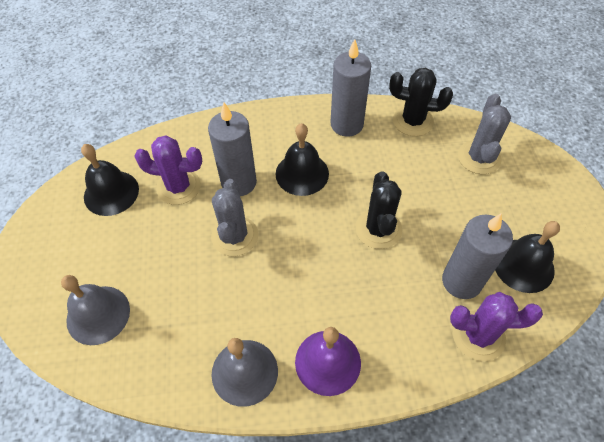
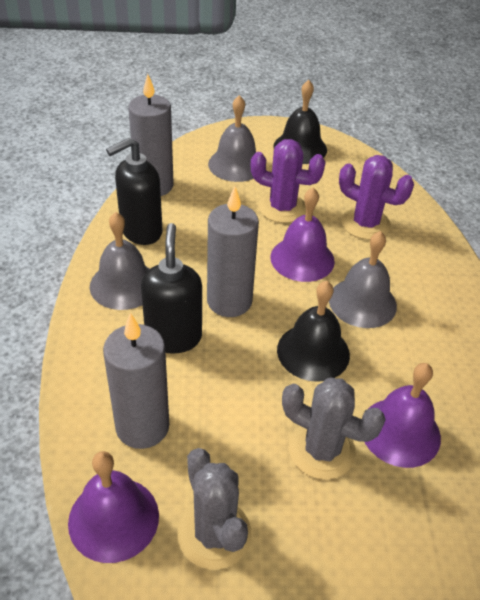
black bell: 3 -> 2
black cactus: 2 -> 0
black soap dispenser: 0 -> 2
grey bell: 2 -> 3
purple bell: 1 -> 3

